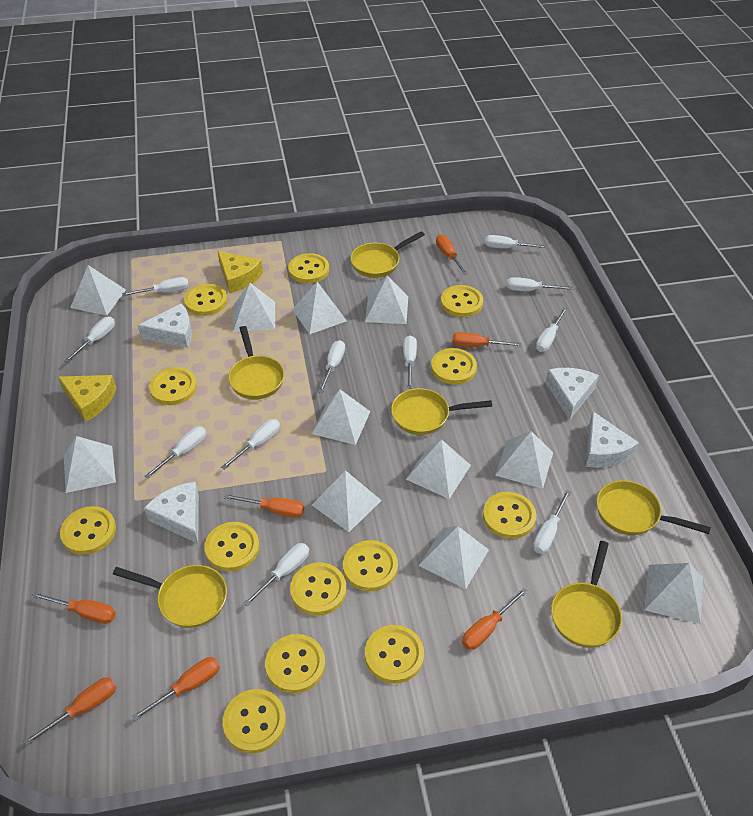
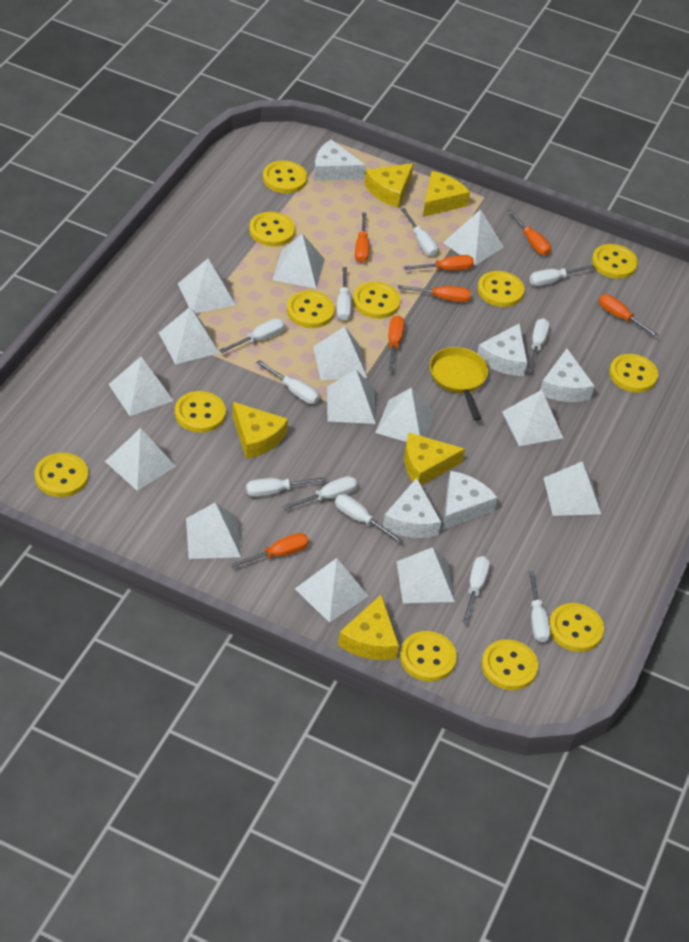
white cheese: 4 -> 5
white pyramid: 11 -> 14
yellow button: 13 -> 12
yellow cheese: 2 -> 5
yellow pan: 6 -> 1

